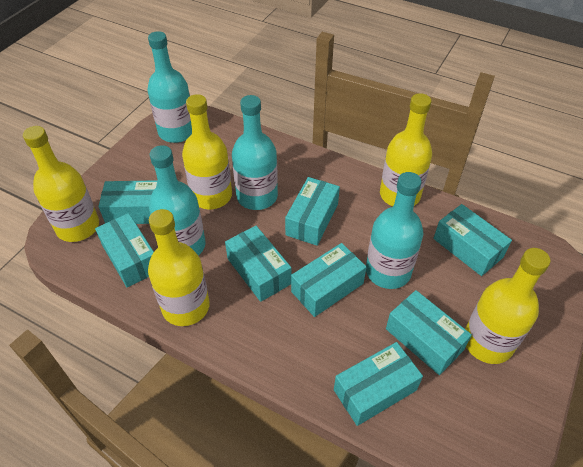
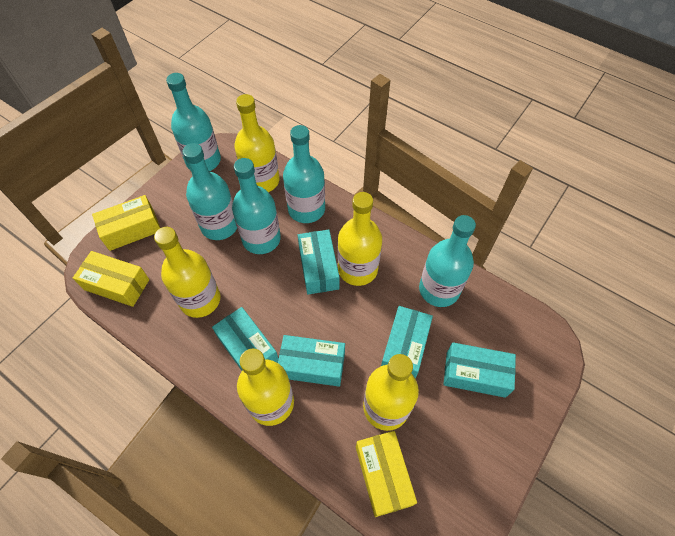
turquoise bottle: 4 -> 5
turquoise box: 8 -> 5
yellow box: 0 -> 3

